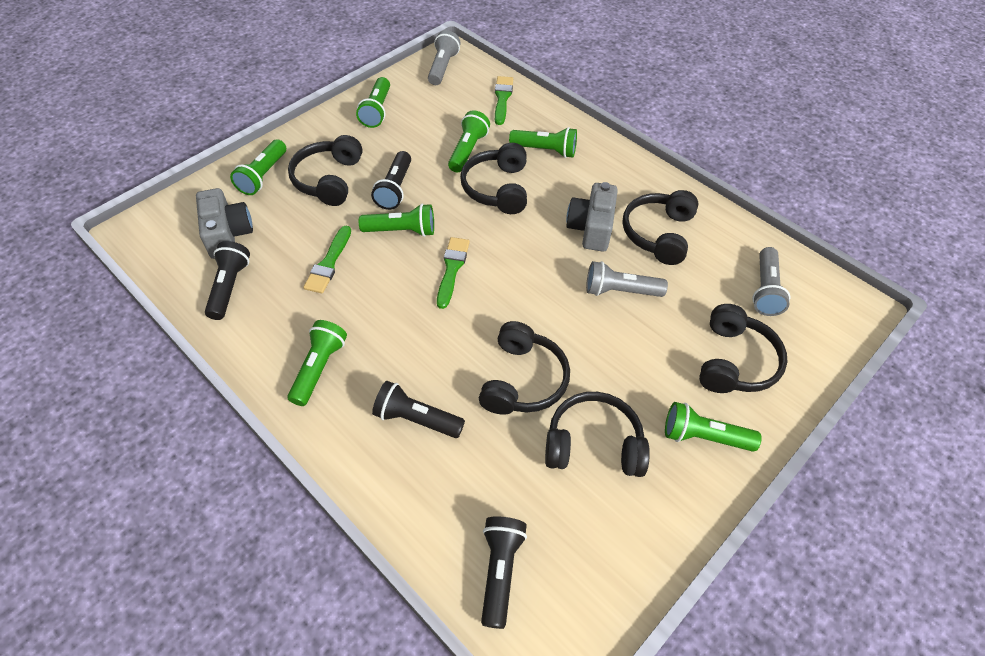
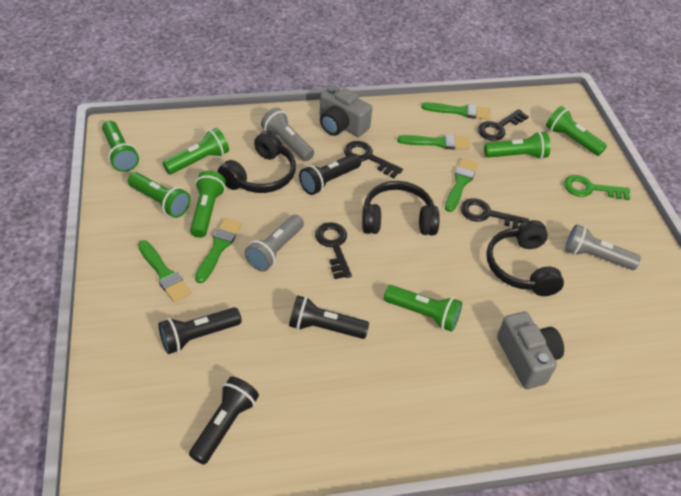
black headphones: 6 -> 3
black key: 0 -> 4
green brush: 3 -> 5
green key: 0 -> 1

